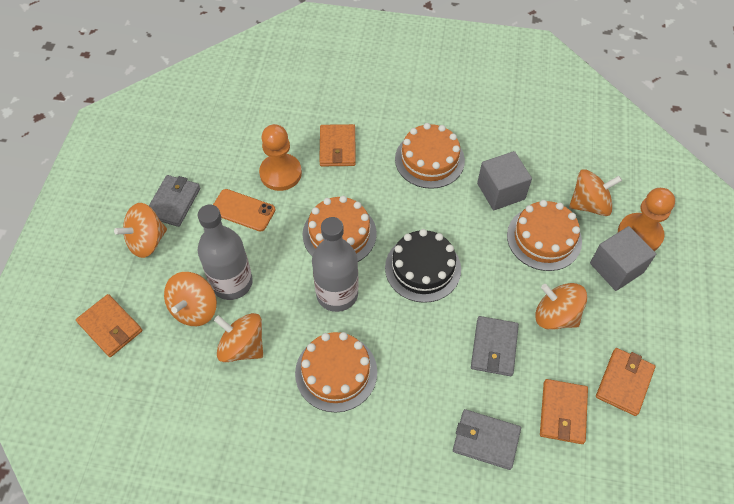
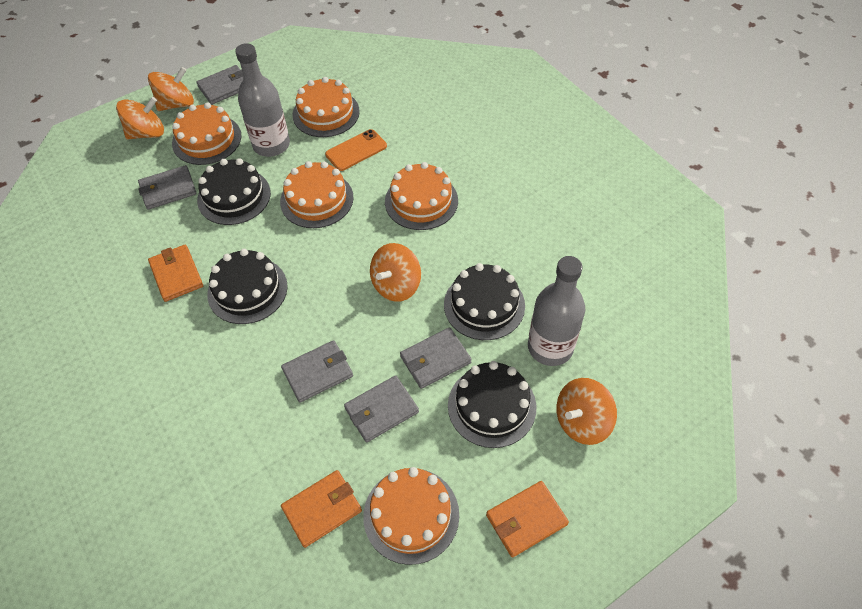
black cake: 1 -> 4
grey cube: 2 -> 0
grey wallet: 3 -> 5
orange cake: 4 -> 5
orange pawn: 2 -> 0
orange spinning top: 5 -> 4
orange wallet: 4 -> 3

